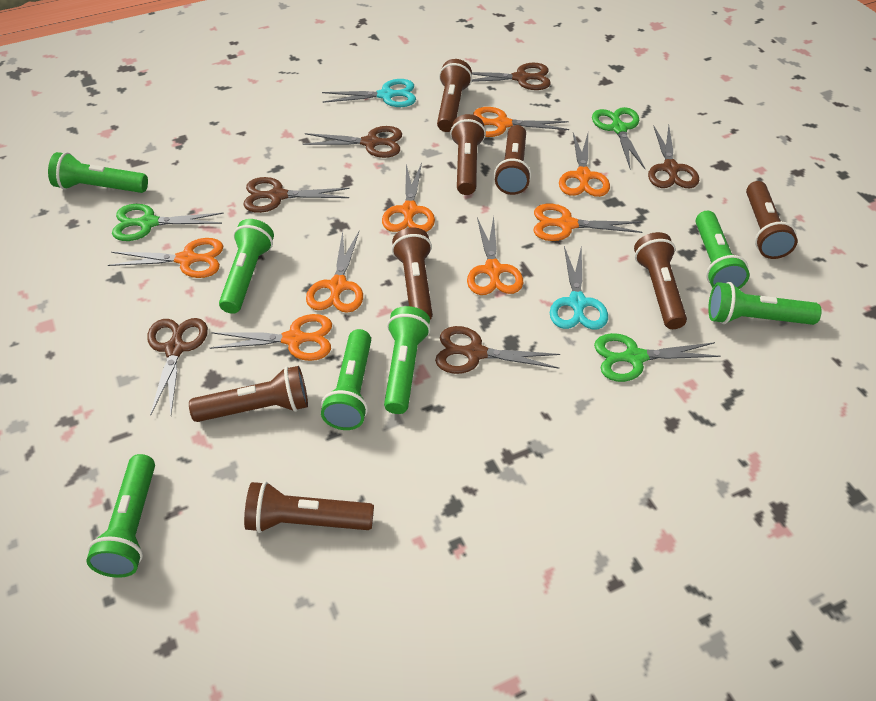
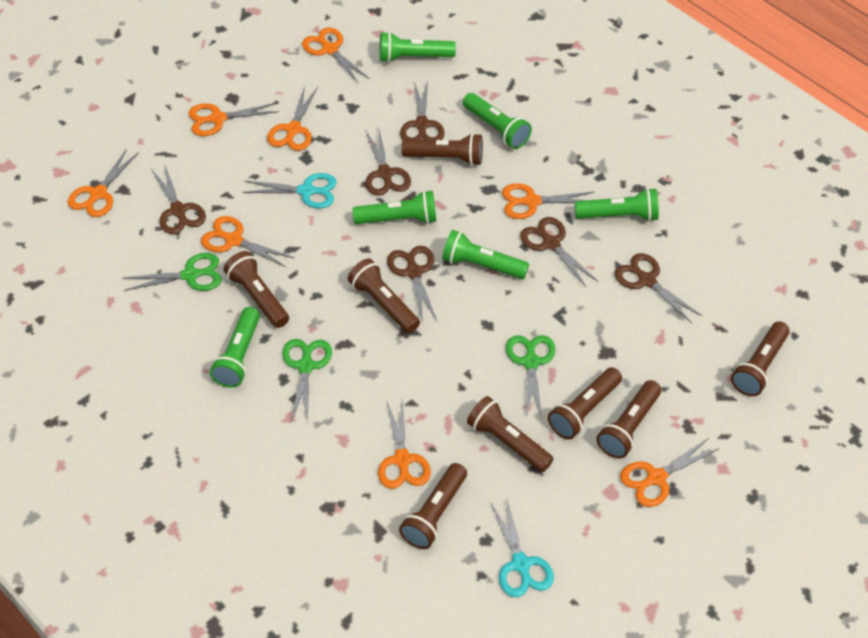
green flashlight: 7 -> 6

